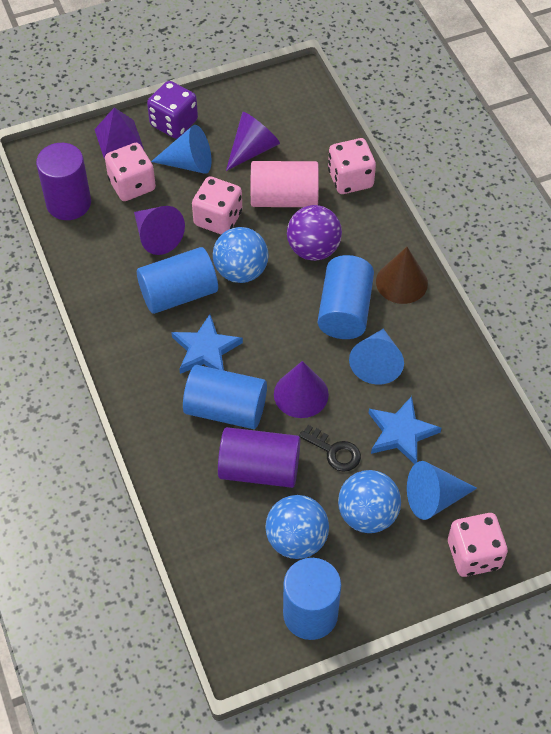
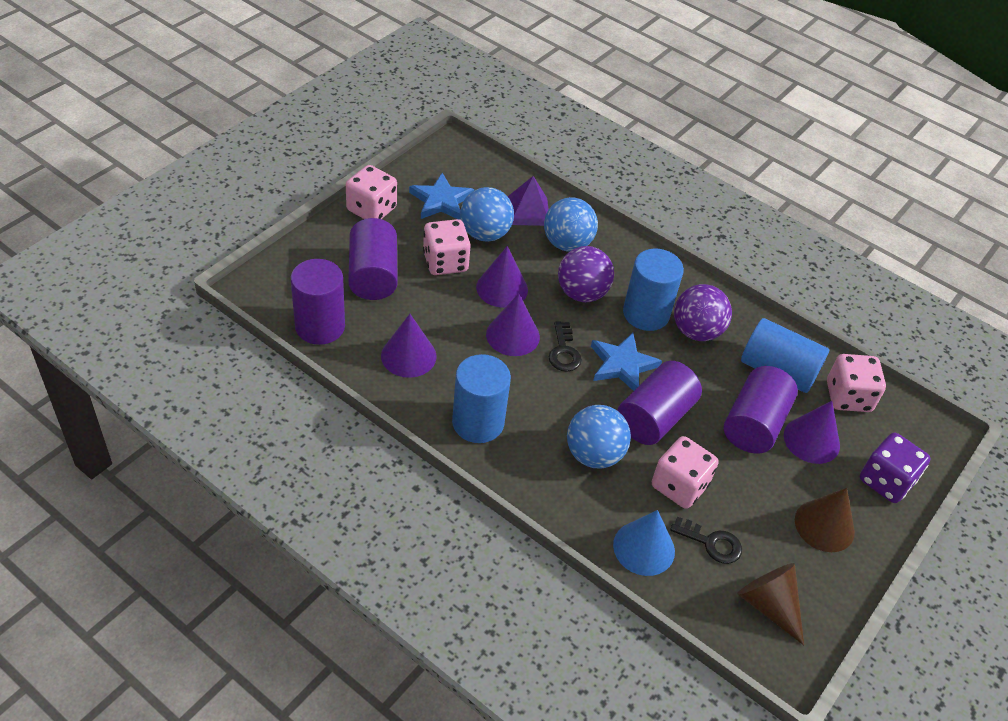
black key: 1 -> 2
blue cone: 3 -> 1
blue cylinder: 4 -> 3
brown cone: 1 -> 2
pink cylinder: 1 -> 0
purple ball: 1 -> 2
purple cone: 3 -> 4
purple cylinder: 2 -> 4

